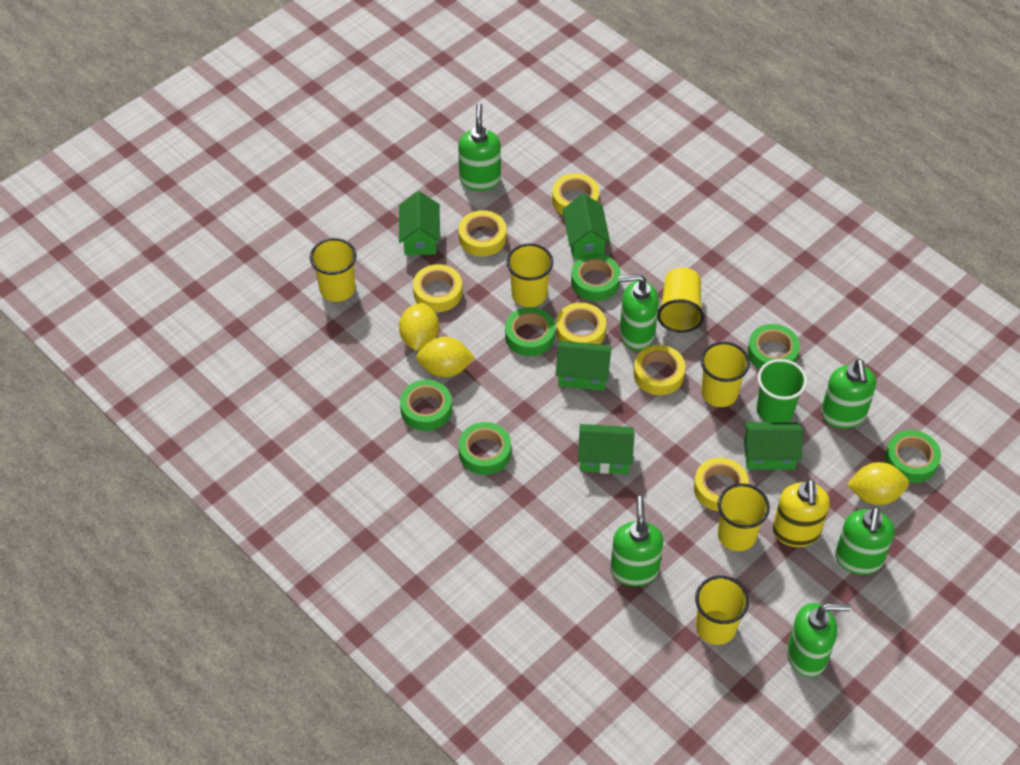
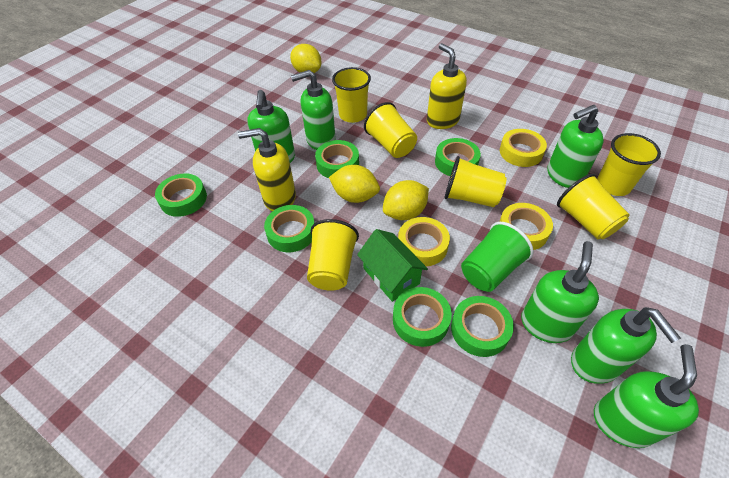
green house: 5 -> 1
yellow soap dispenser: 1 -> 2
yellow tape: 6 -> 3

